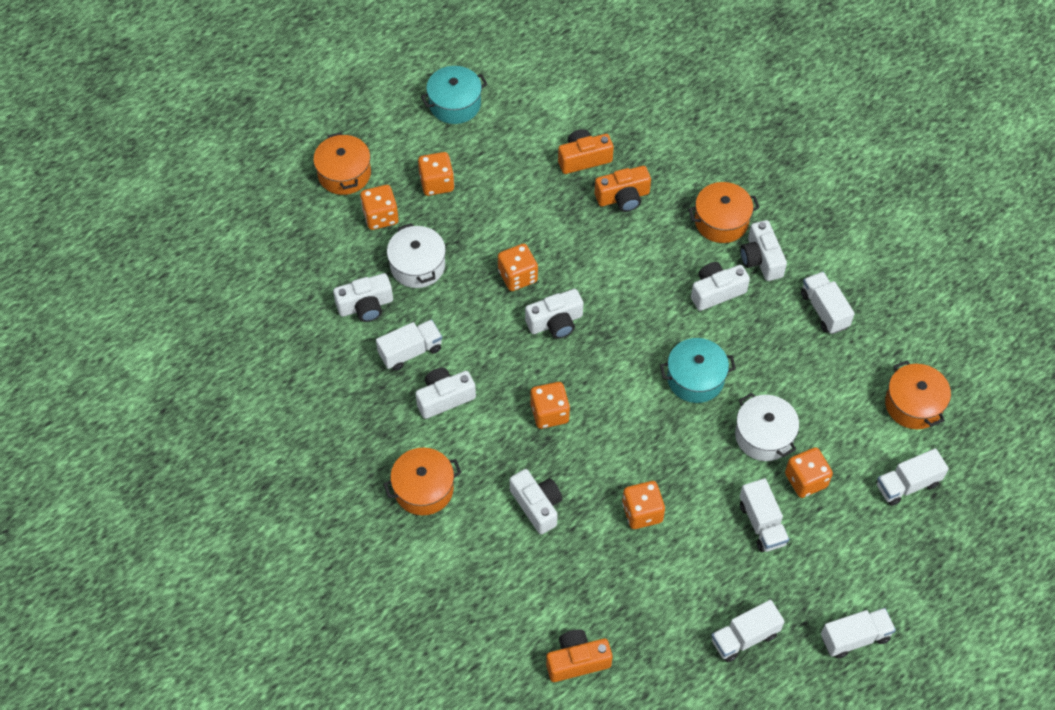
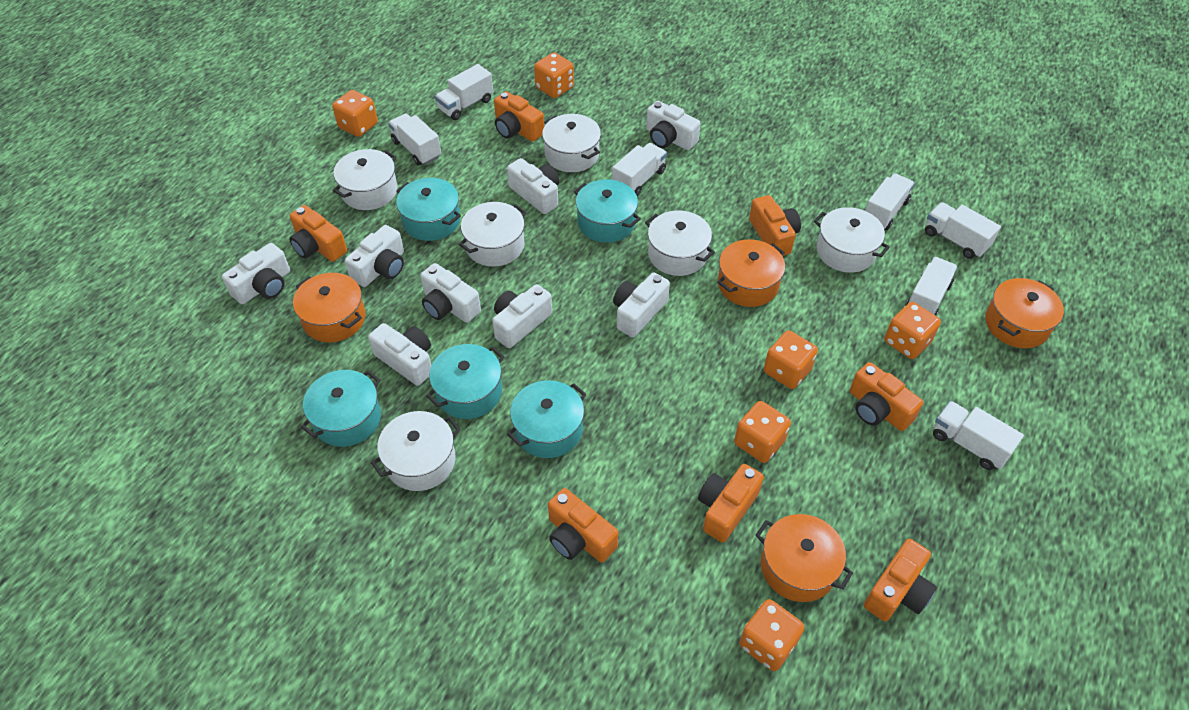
orange camera: 3 -> 7
turquoise pot: 2 -> 5
white camera: 6 -> 8
white pot: 2 -> 6
white truck: 6 -> 7

